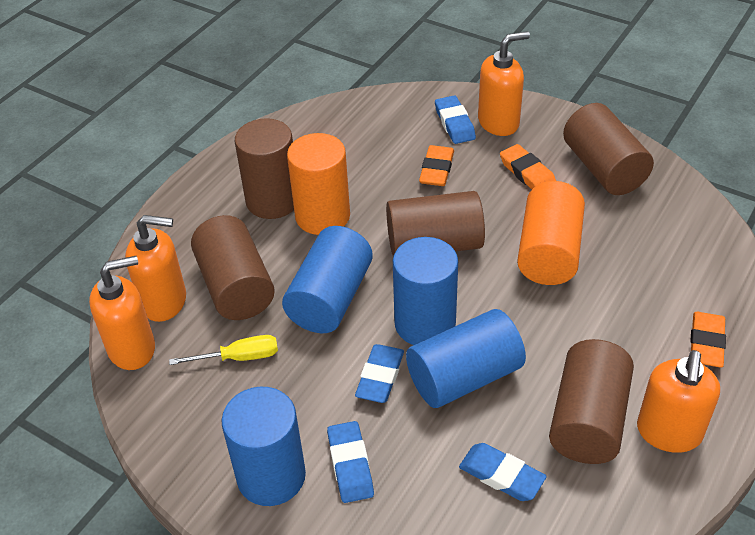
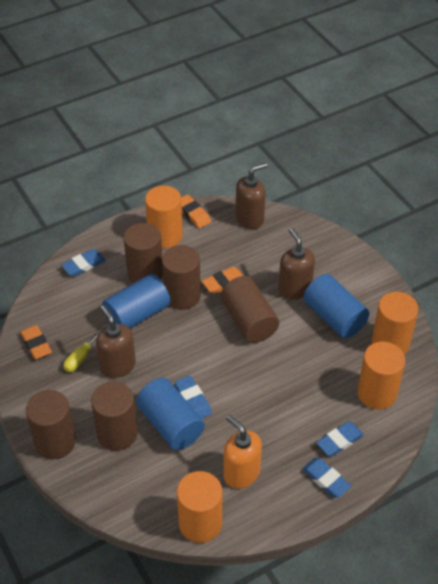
blue cylinder: 4 -> 3
brown soap dispenser: 0 -> 3
orange cylinder: 2 -> 4
orange soap dispenser: 4 -> 1

